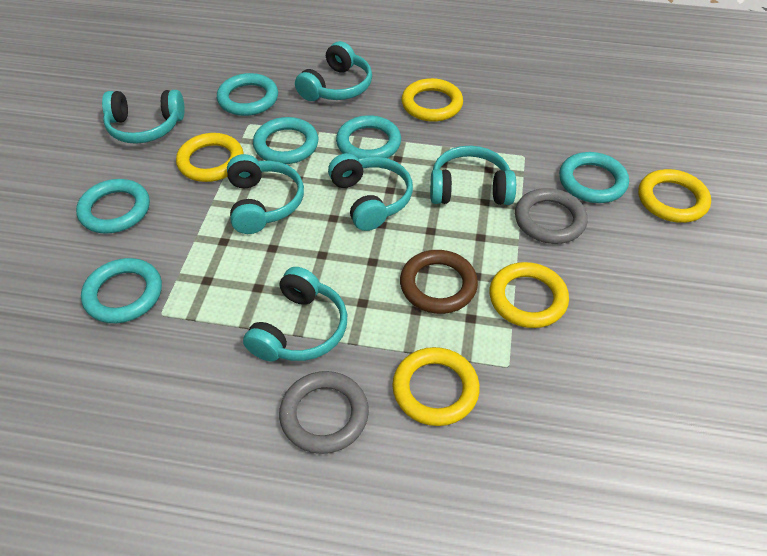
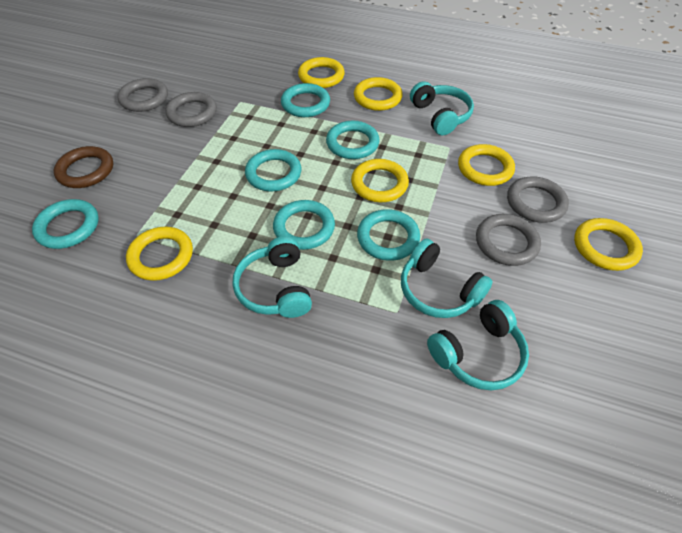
grey ring: 2 -> 4
turquoise headphones: 6 -> 4
yellow ring: 5 -> 6

